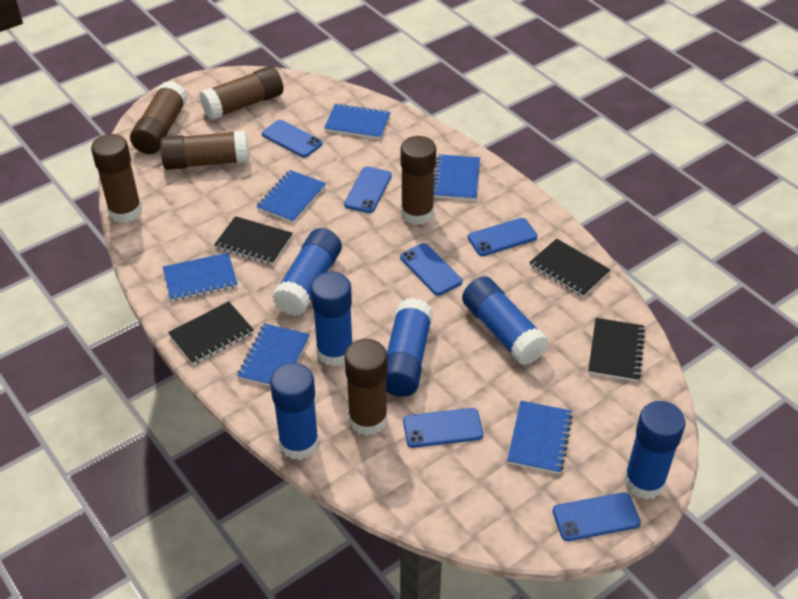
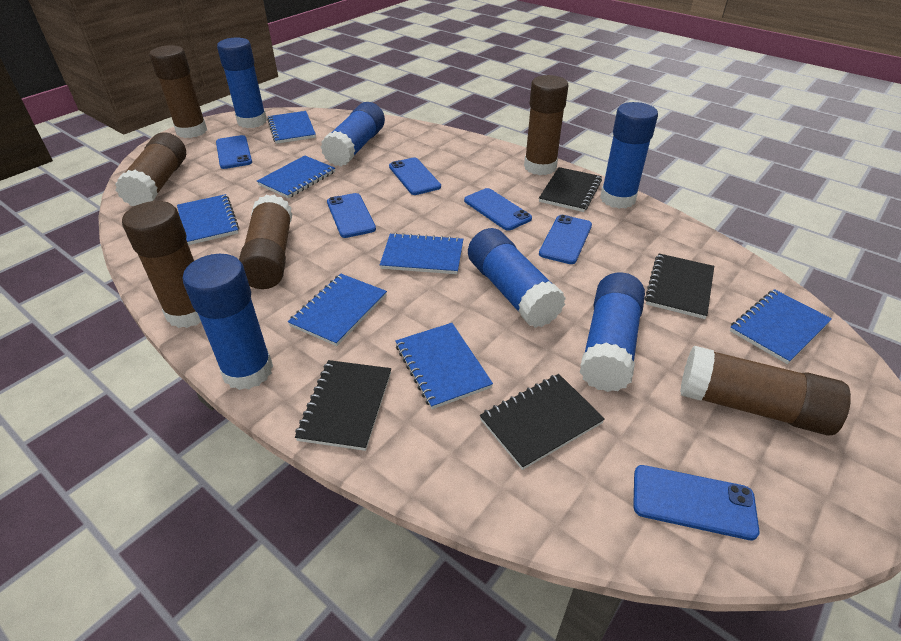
blue notebook: 6 -> 7

